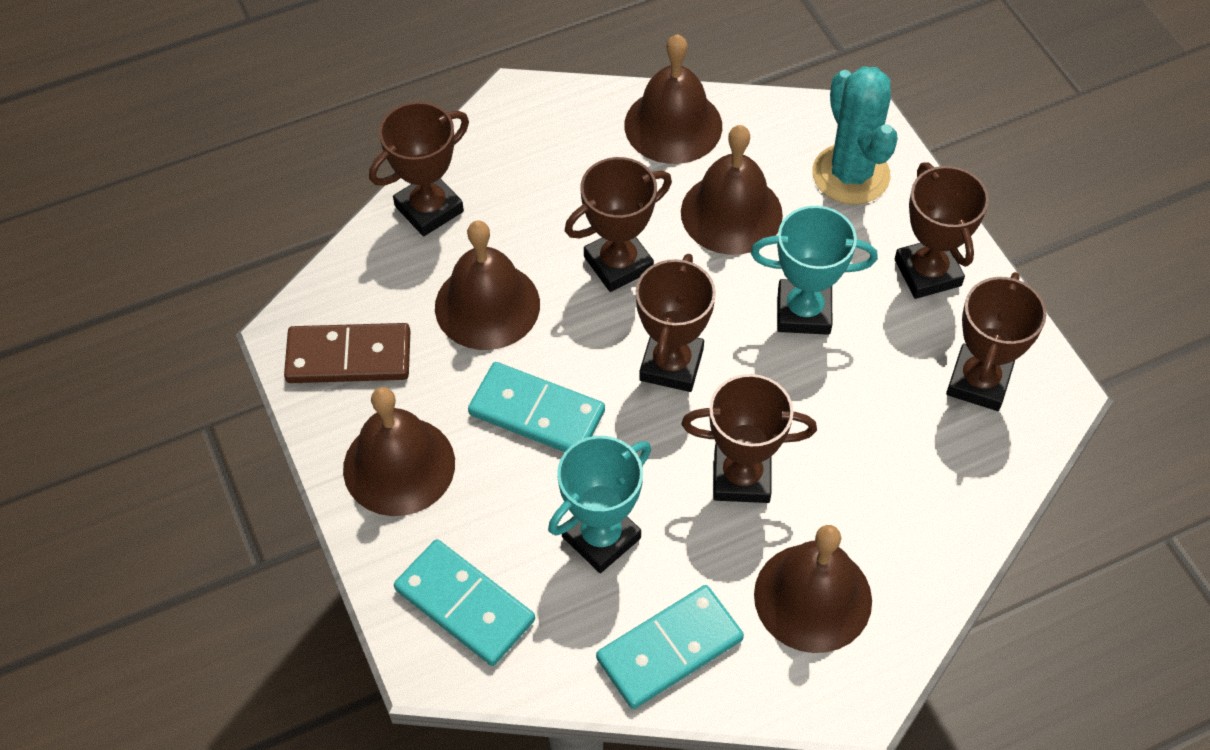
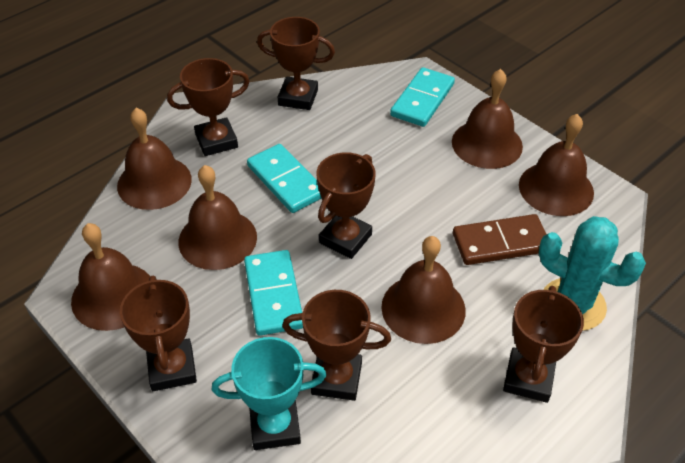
brown bell: 5 -> 6
turquoise trophy: 2 -> 1

